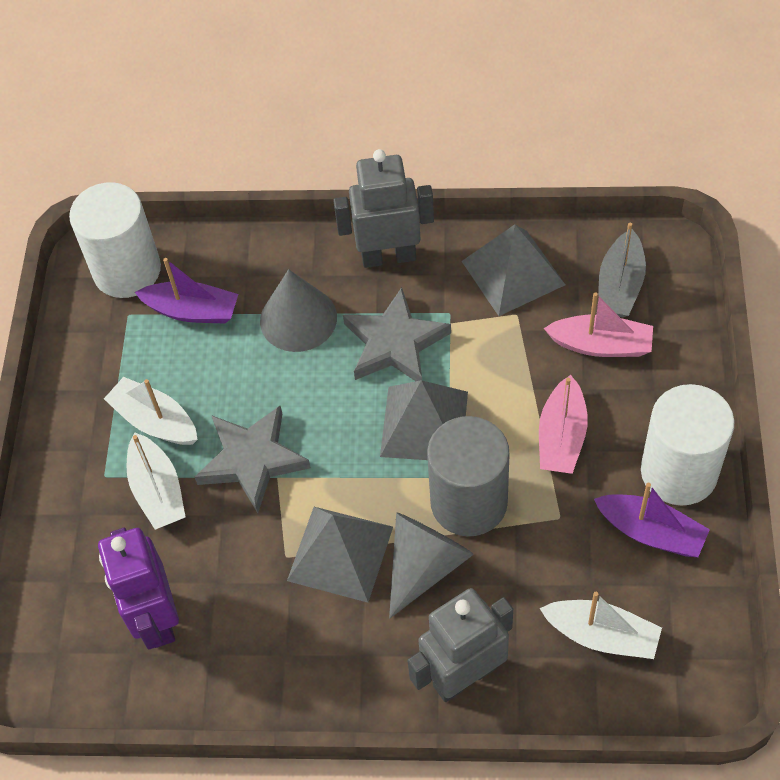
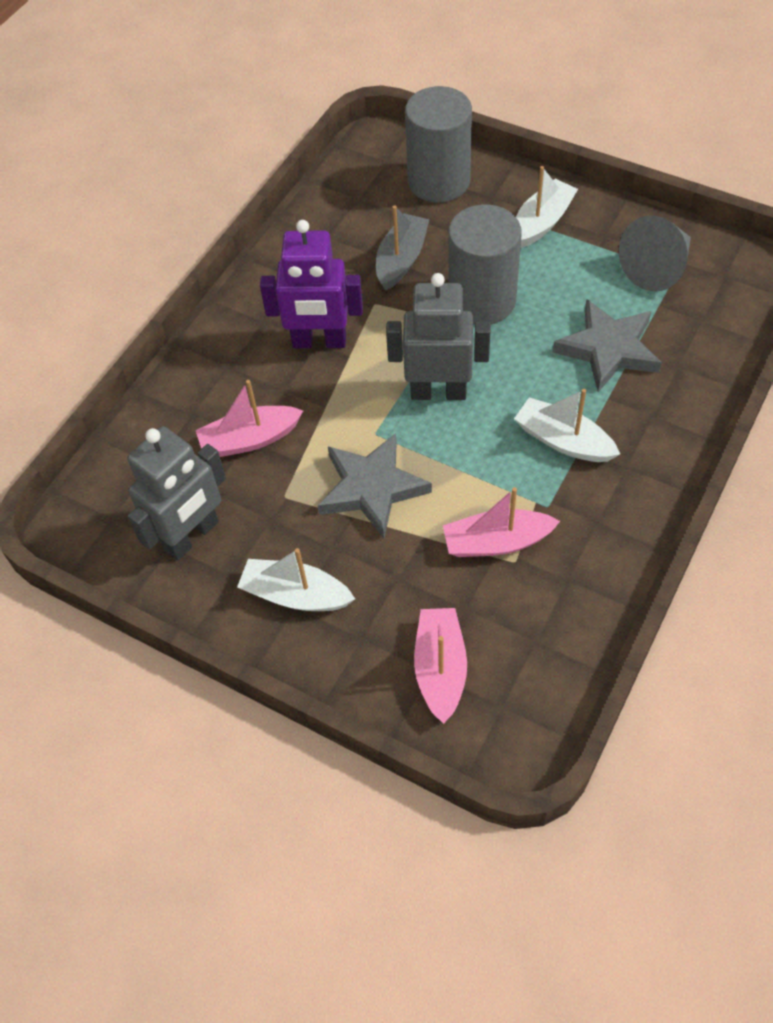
grey cone: 2 -> 1
grey cylinder: 1 -> 2
grey pyramid: 3 -> 0
pink boat: 2 -> 3
purple boat: 2 -> 0
white cylinder: 2 -> 0

